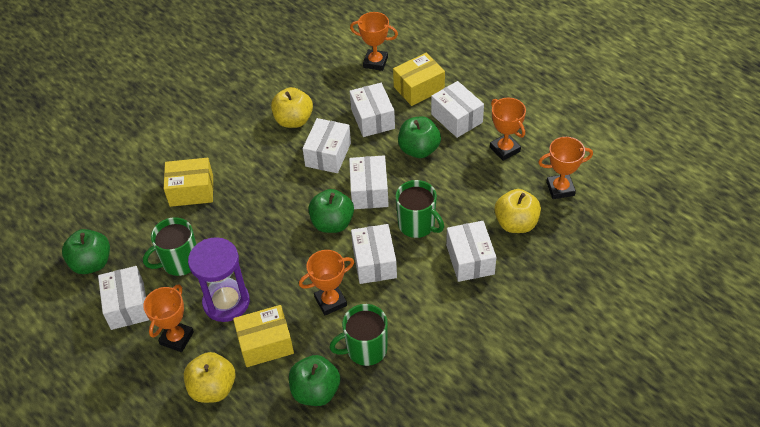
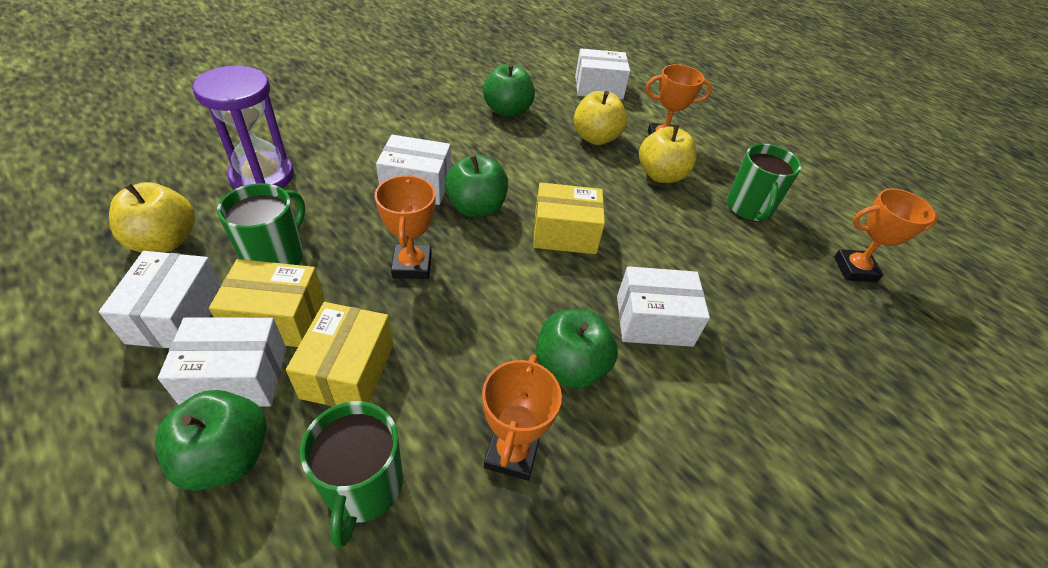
orange trophy: 5 -> 4
white box: 7 -> 5

